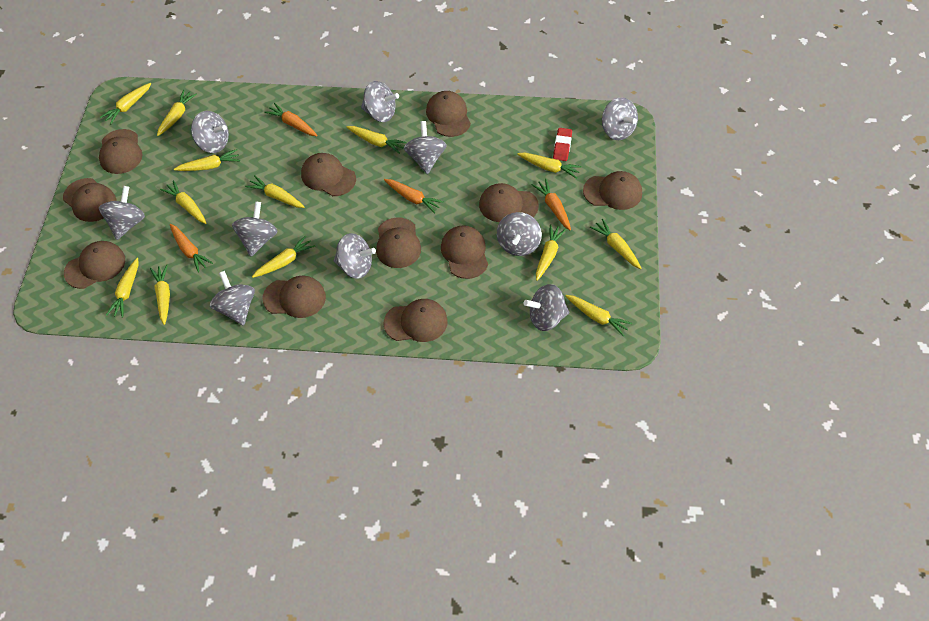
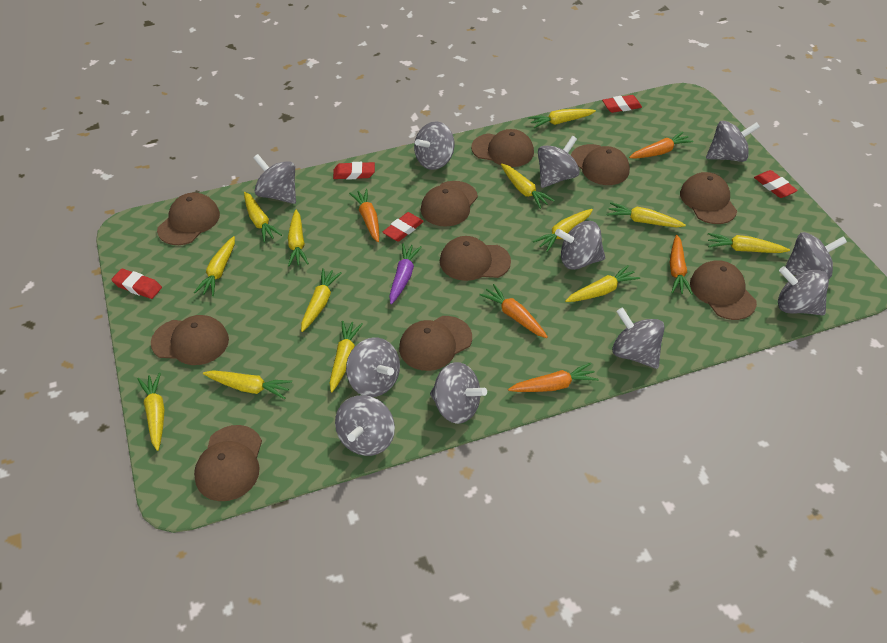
brown cap: 11 -> 10
grey spinning top: 10 -> 11
orange carrot: 4 -> 5
purple carrot: 0 -> 1
red eraser: 1 -> 5

